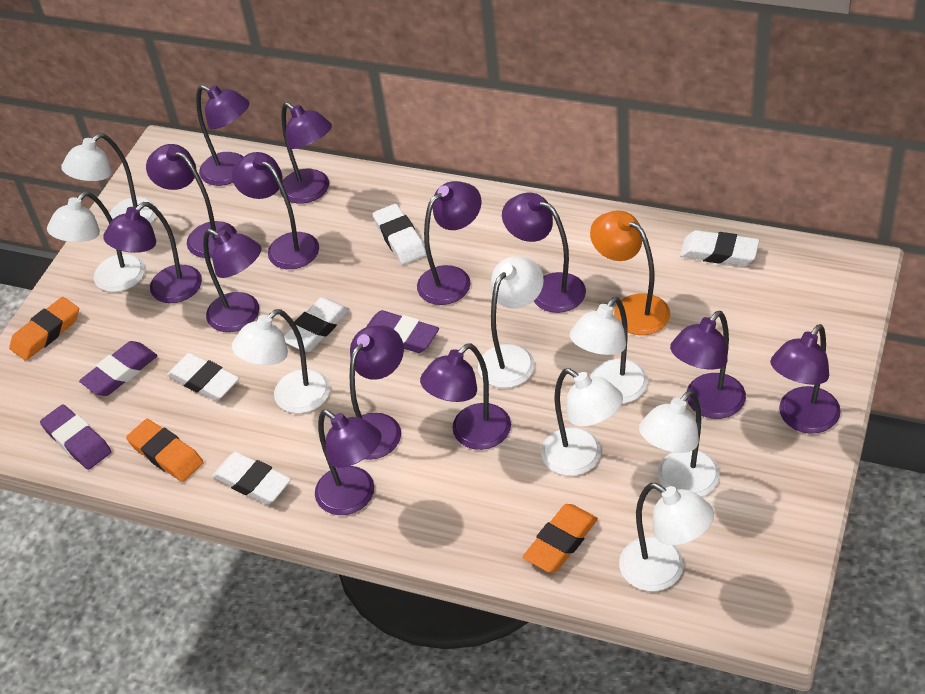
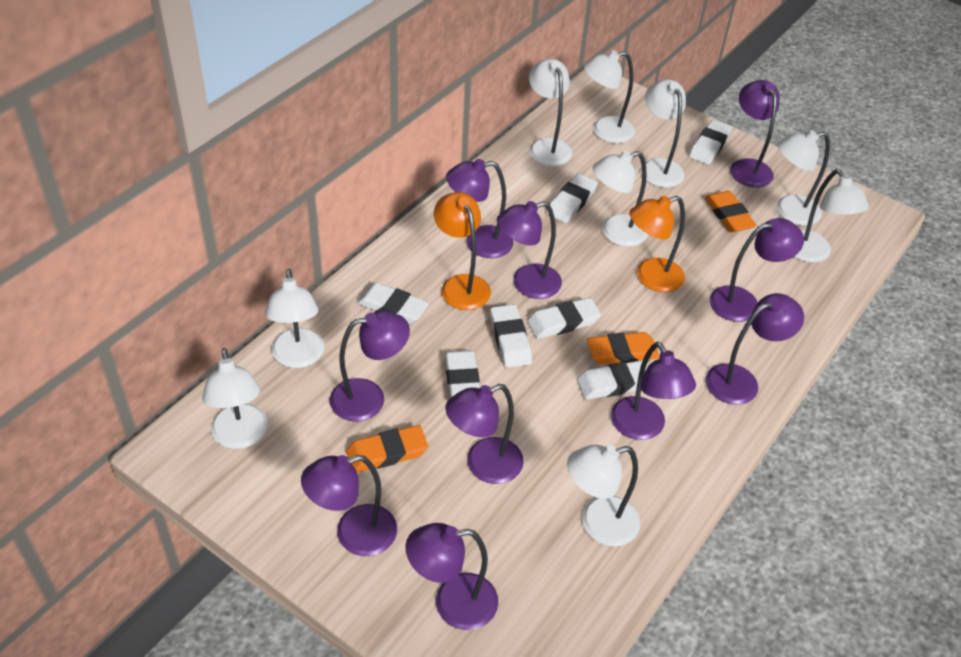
orange lamp: 1 -> 2
purple eraser: 3 -> 0
purple lamp: 13 -> 10
white eraser: 5 -> 7
white lamp: 8 -> 9

